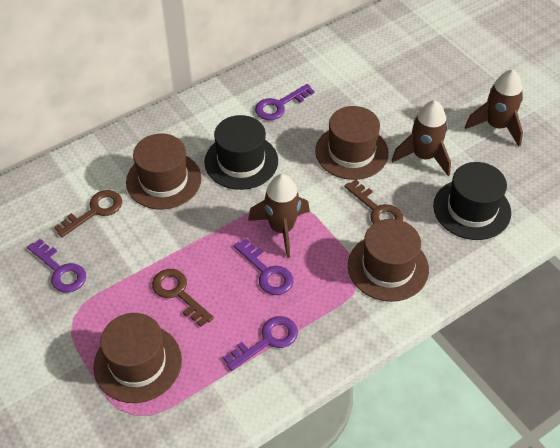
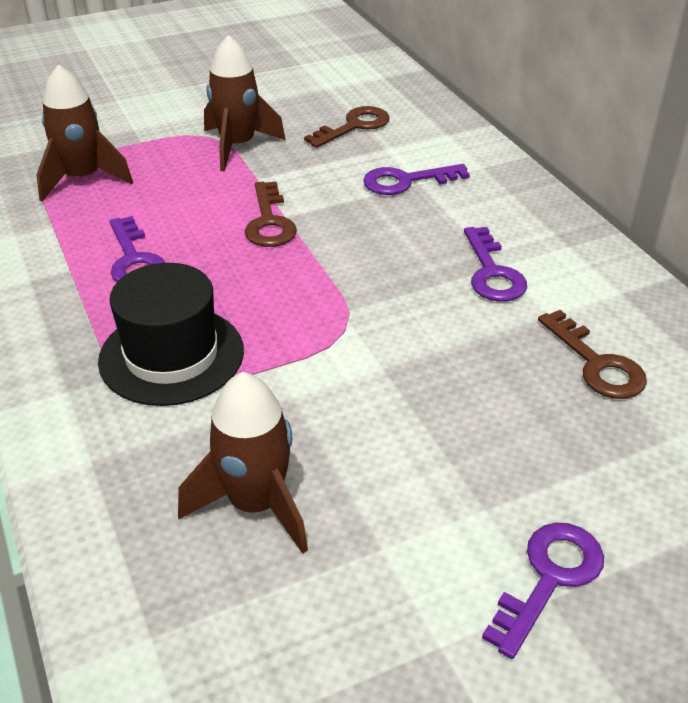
black hat: 2 -> 1
brown hat: 4 -> 0

